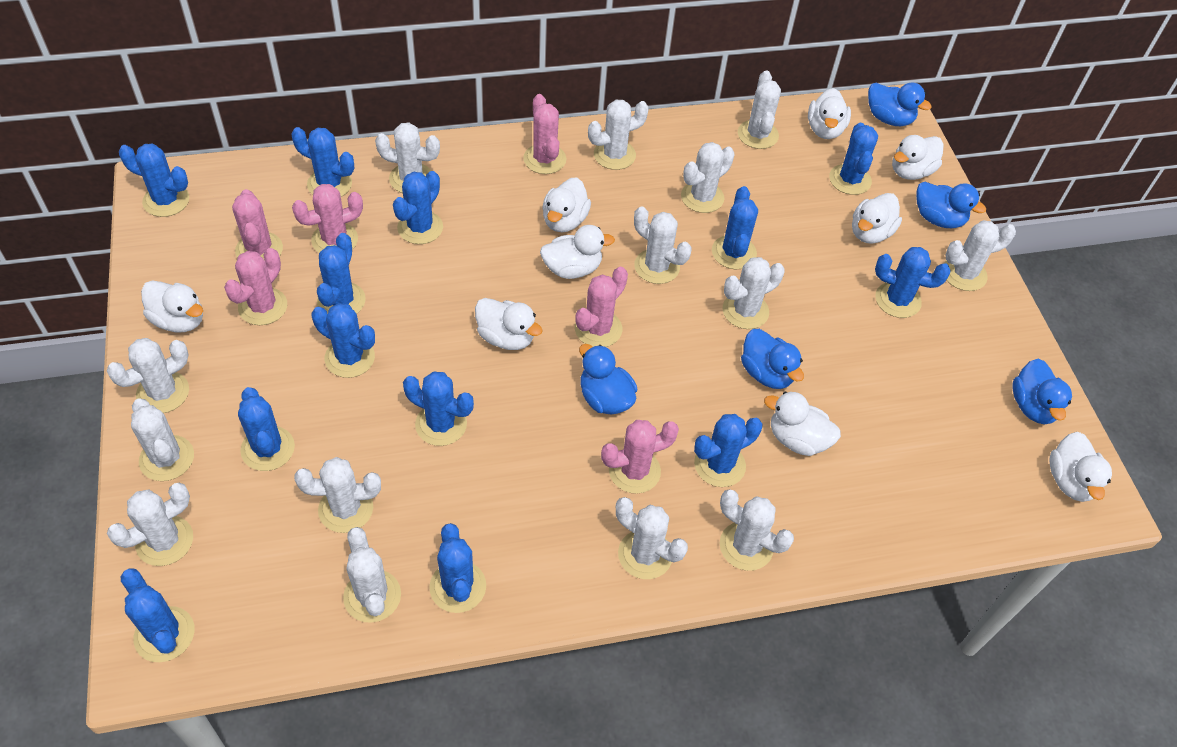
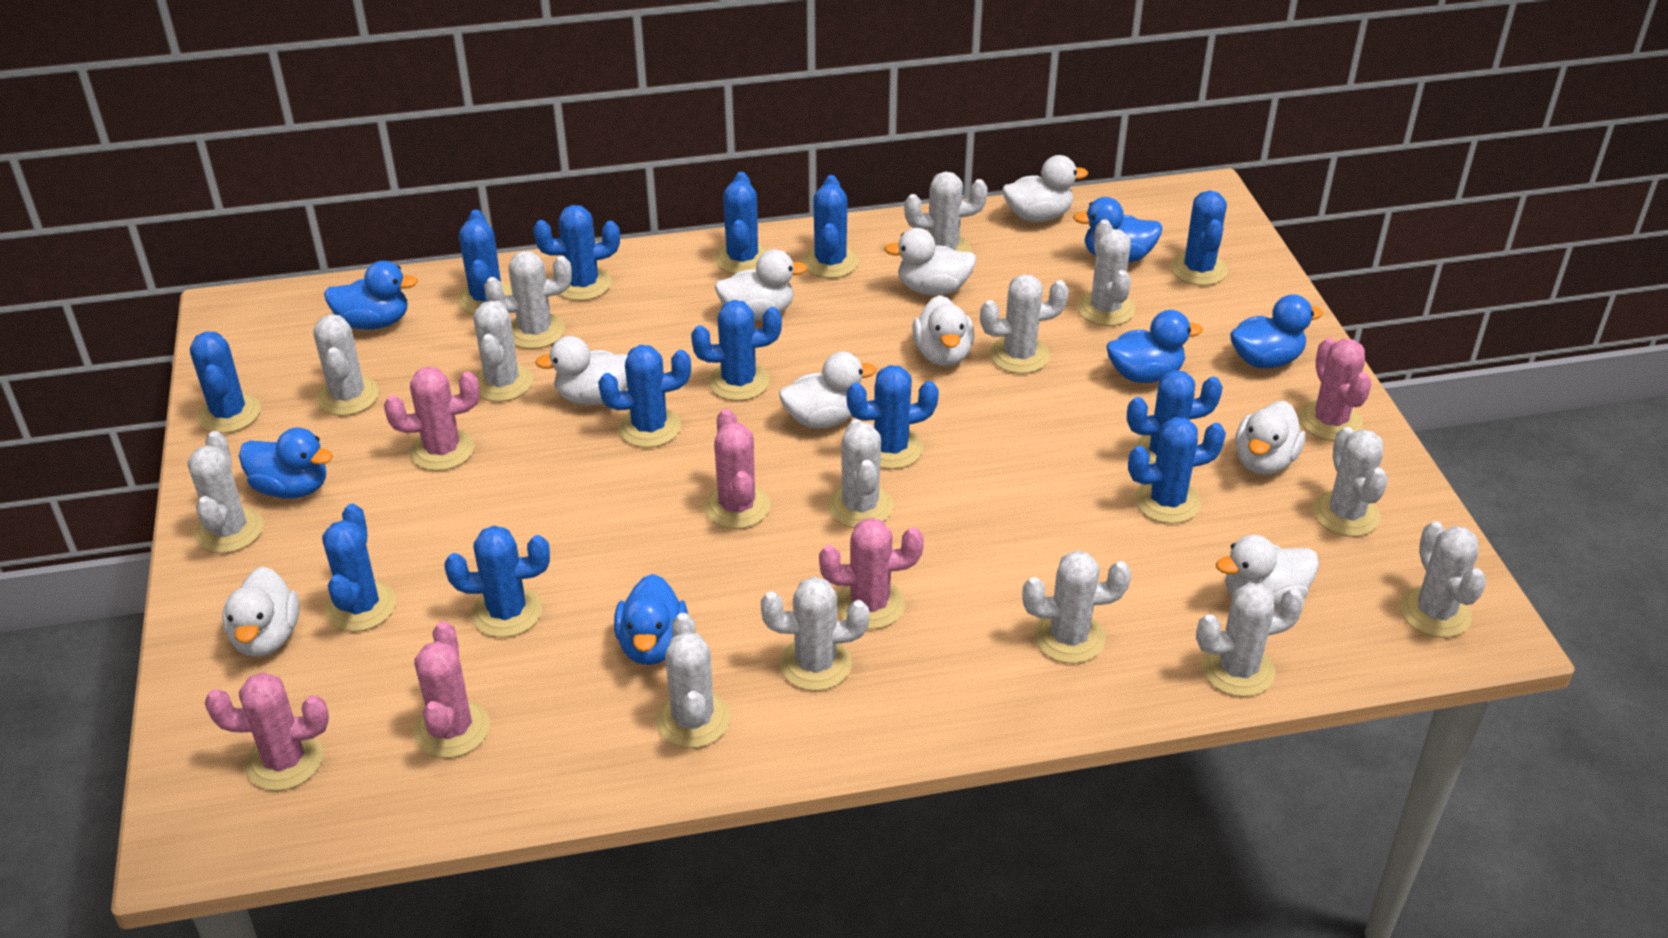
blue duck: 5 -> 6

